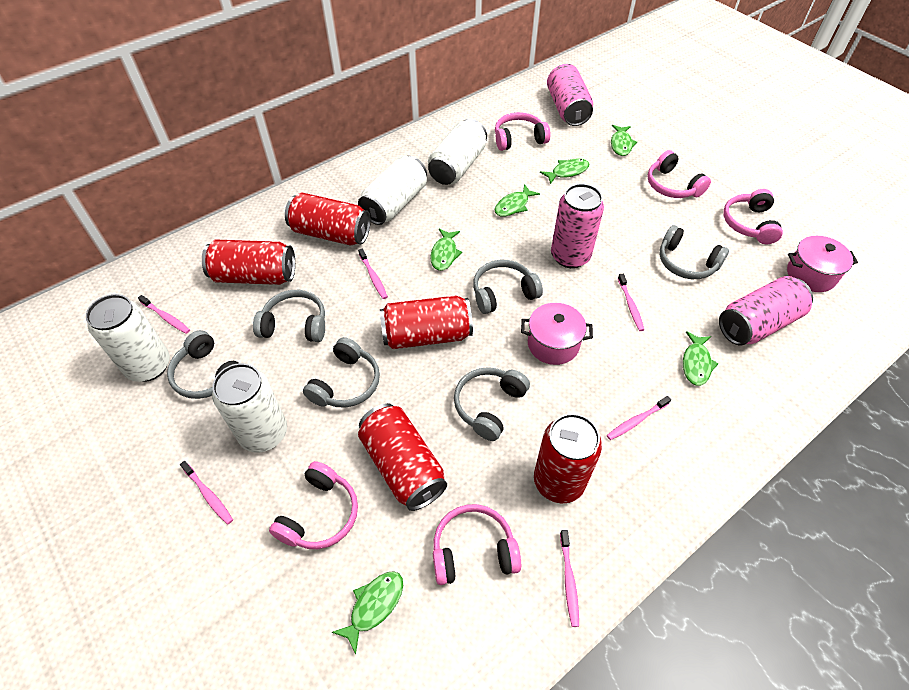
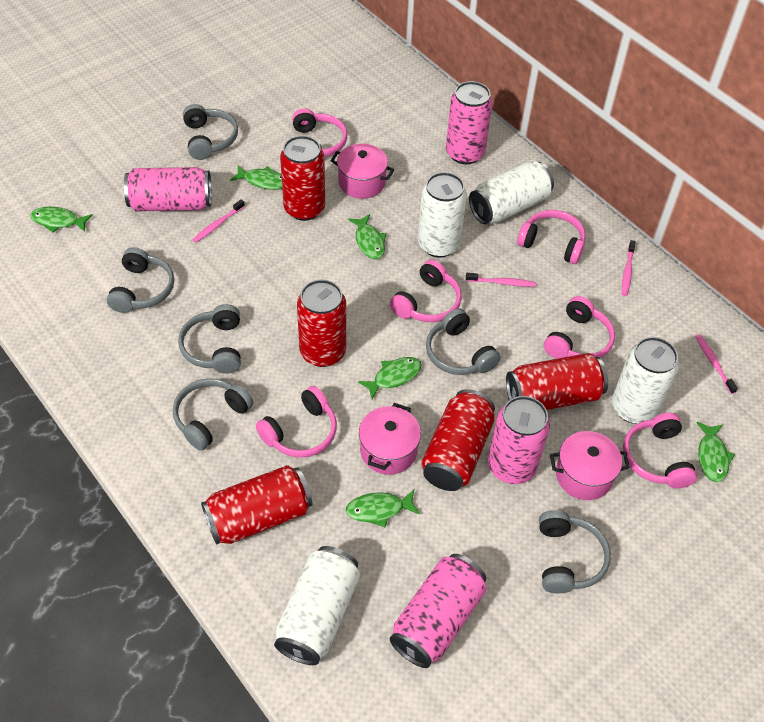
pink can: 3 -> 4
pink headphones: 5 -> 6
pink pot: 2 -> 3
pink toothbrush: 6 -> 4

